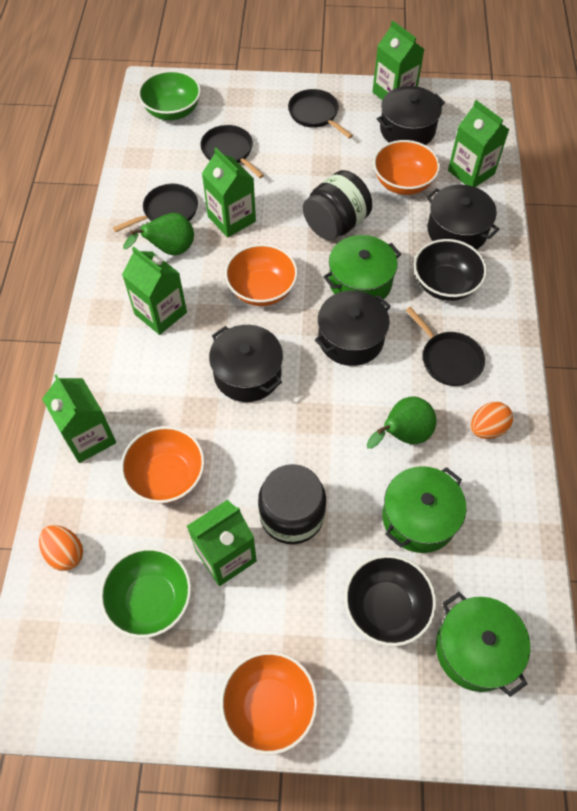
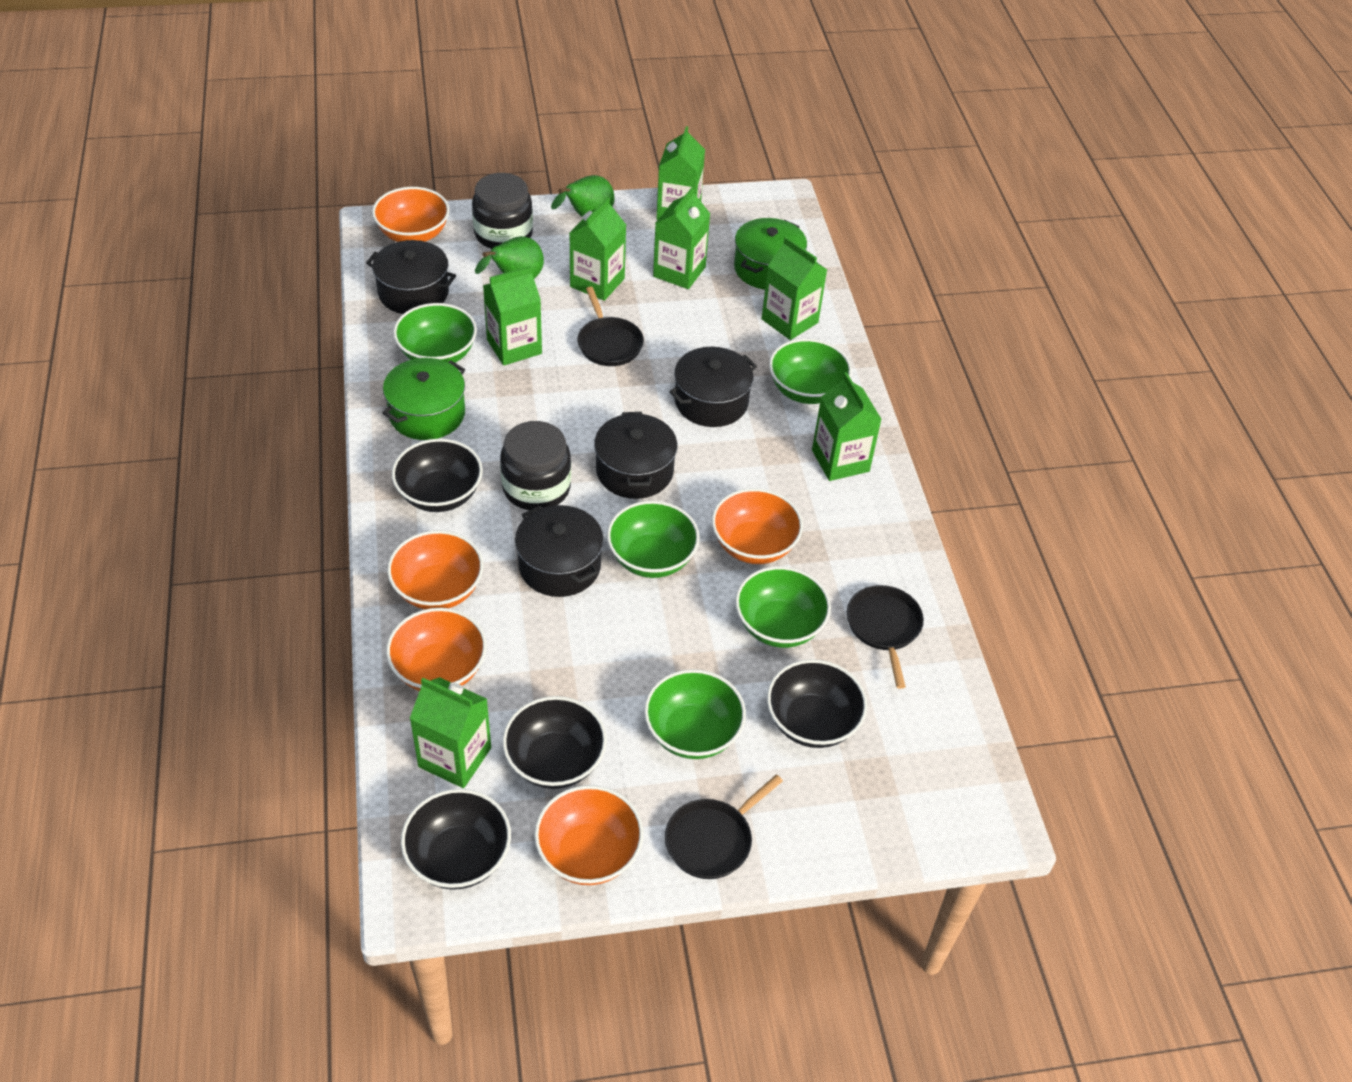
black bowl: 2 -> 4
black pan: 4 -> 3
green bowl: 2 -> 5
green carton: 6 -> 7
green pot: 3 -> 2
orange bowl: 4 -> 5
orange egg: 2 -> 0

